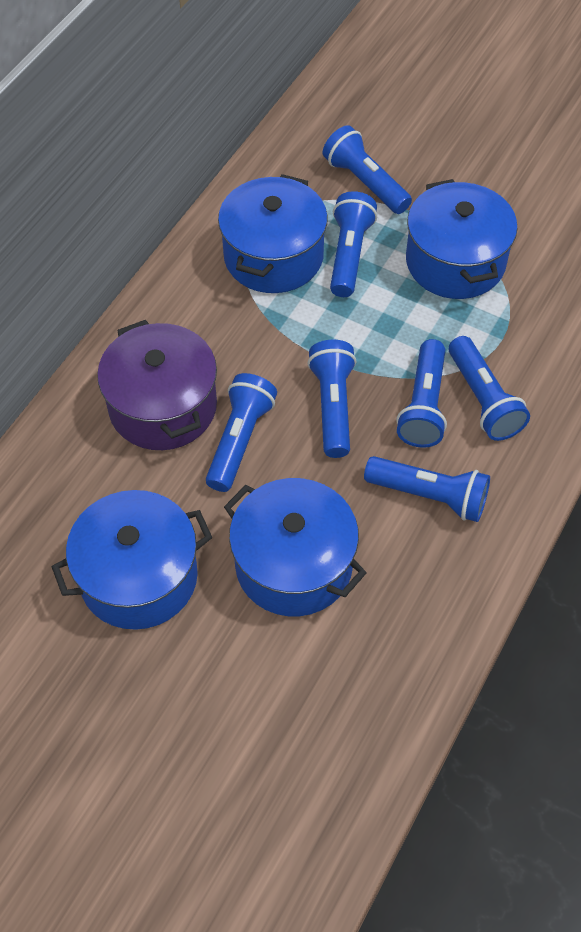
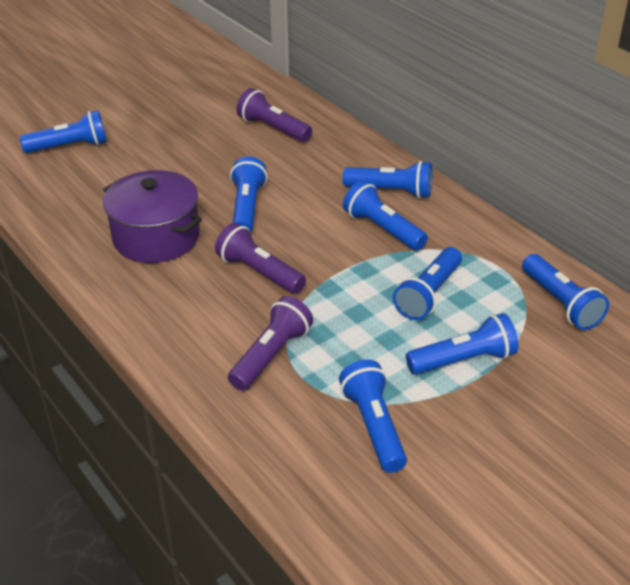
blue flashlight: 7 -> 8
blue pot: 4 -> 0
purple flashlight: 0 -> 3

